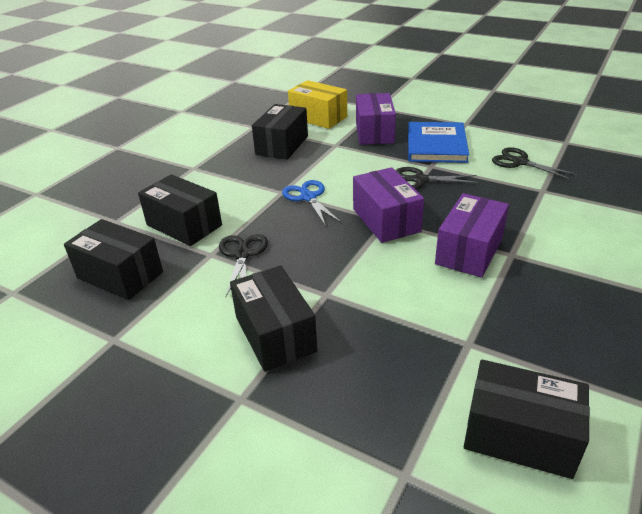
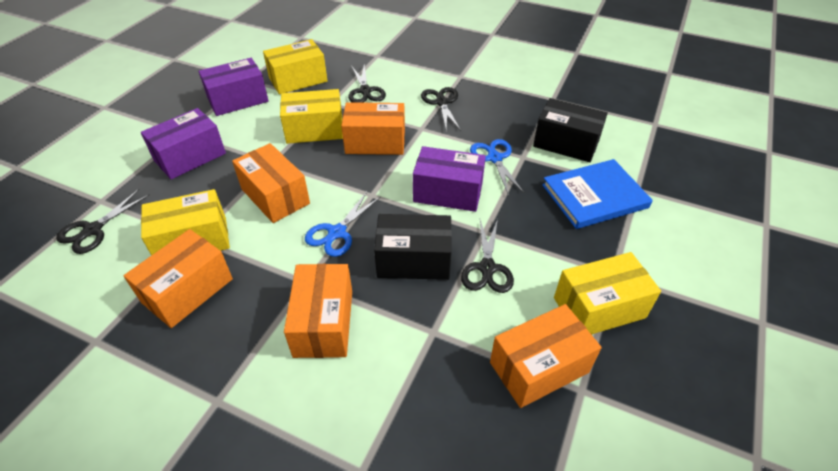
black box: 5 -> 2
black scissors: 3 -> 4
blue scissors: 1 -> 2
orange box: 0 -> 5
yellow box: 1 -> 4

